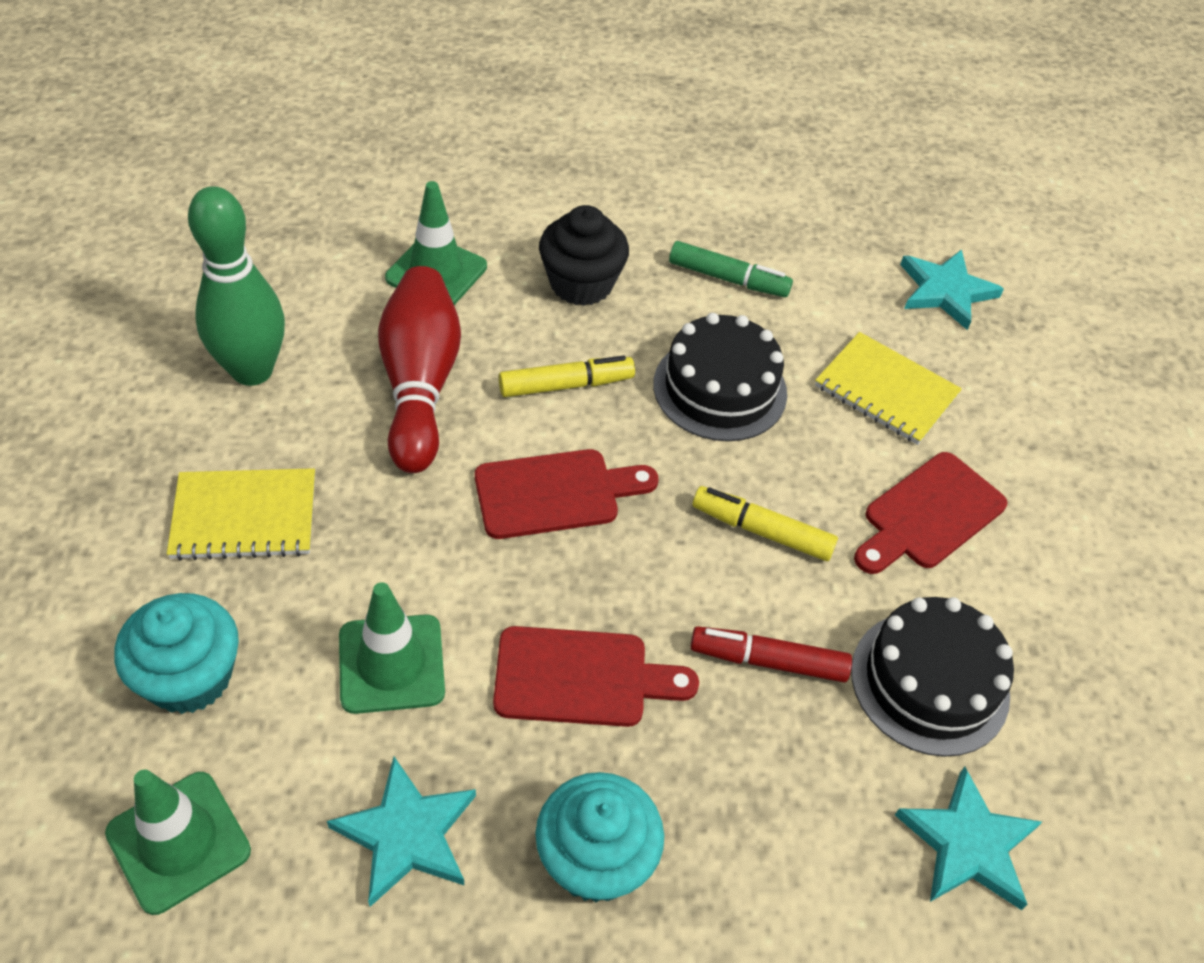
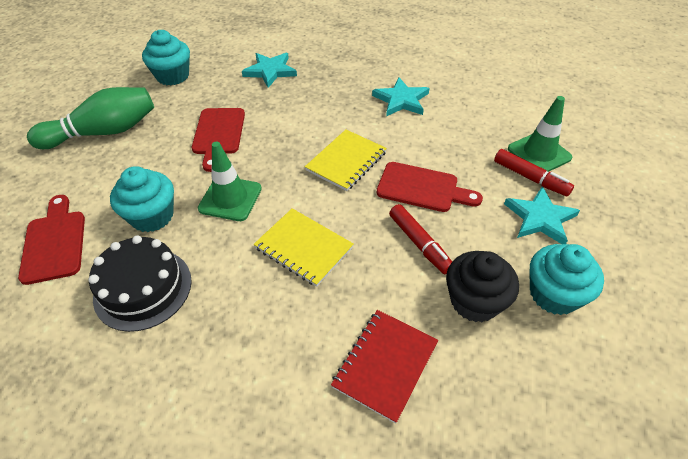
black cake: 2 -> 1
green marker: 1 -> 0
green traffic cone: 3 -> 2
red bowling pin: 1 -> 0
red marker: 1 -> 2
red notebook: 0 -> 1
turquoise cupcake: 2 -> 3
yellow marker: 2 -> 0

